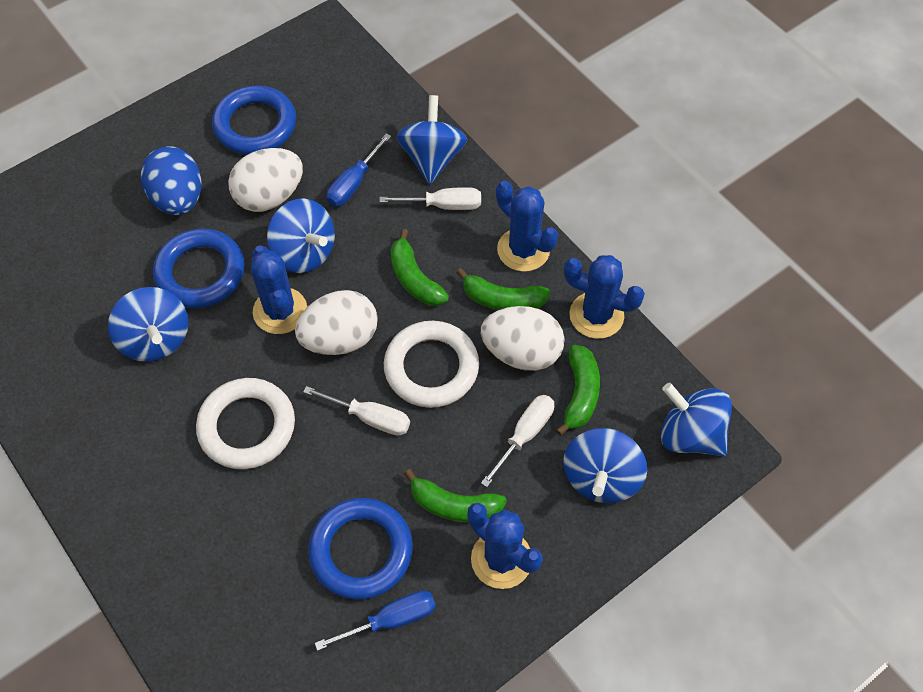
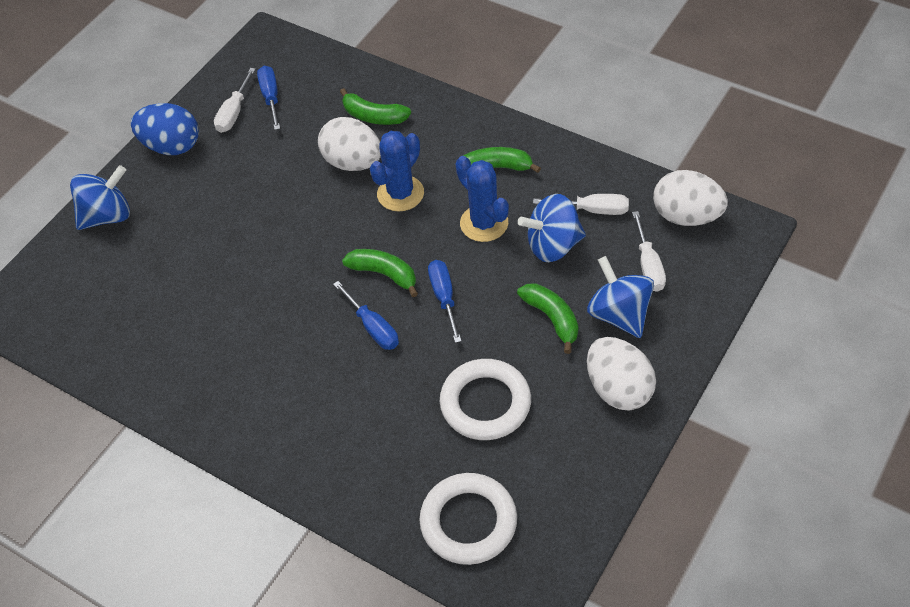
blue cactus: 4 -> 2
blue ring: 3 -> 0
blue screwdriver: 2 -> 3
blue spinning top: 5 -> 3

